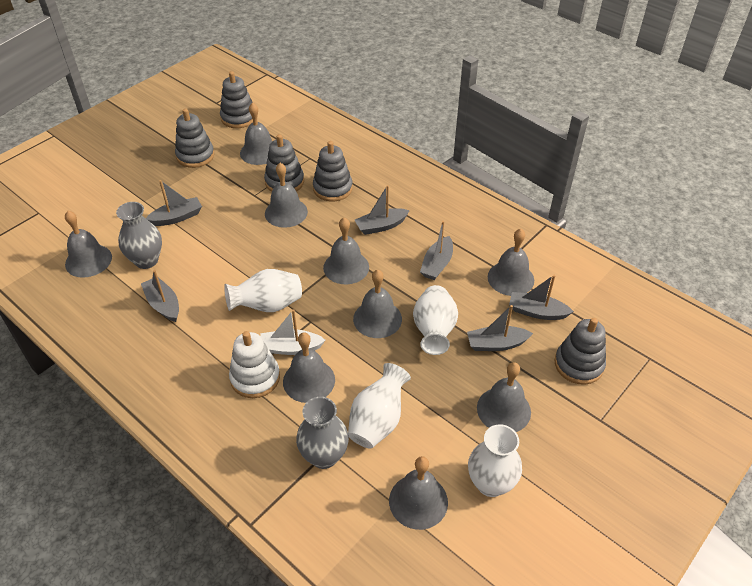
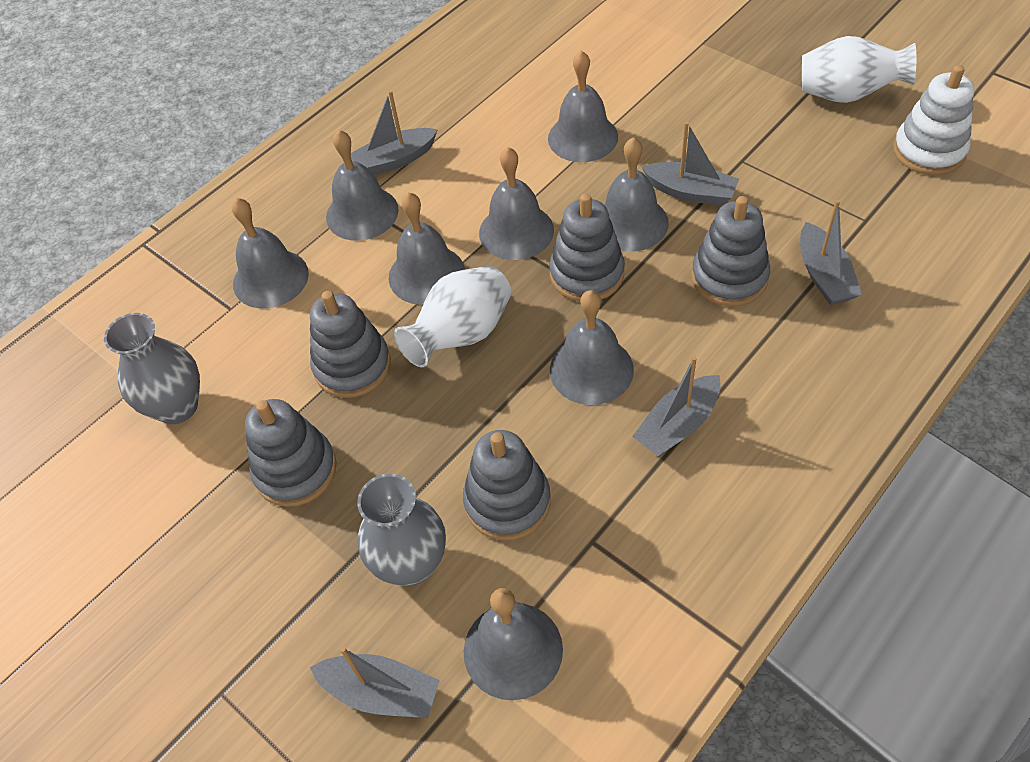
grey bell: 9 -> 8
grey boat: 6 -> 5
white boat: 1 -> 0
white vase: 4 -> 2

